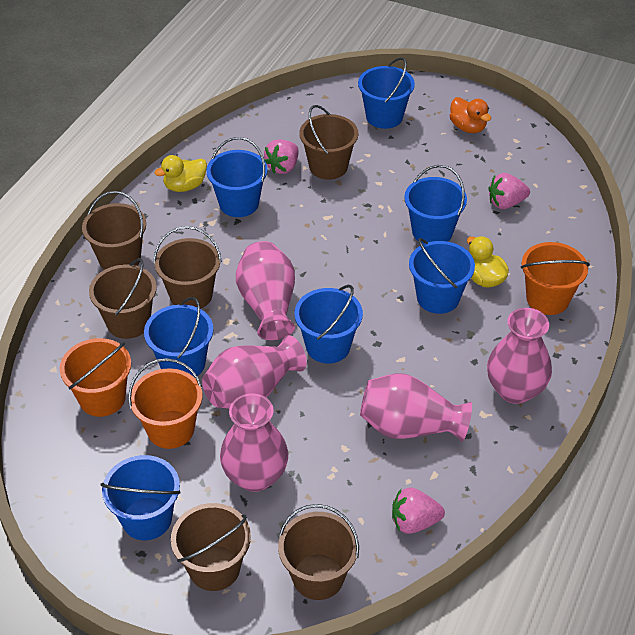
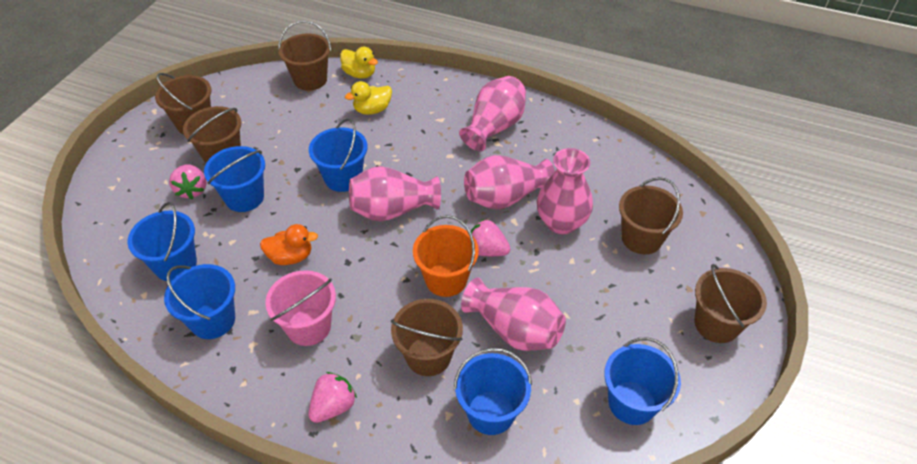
blue bucket: 7 -> 6
orange bucket: 3 -> 1
pink bucket: 0 -> 1

